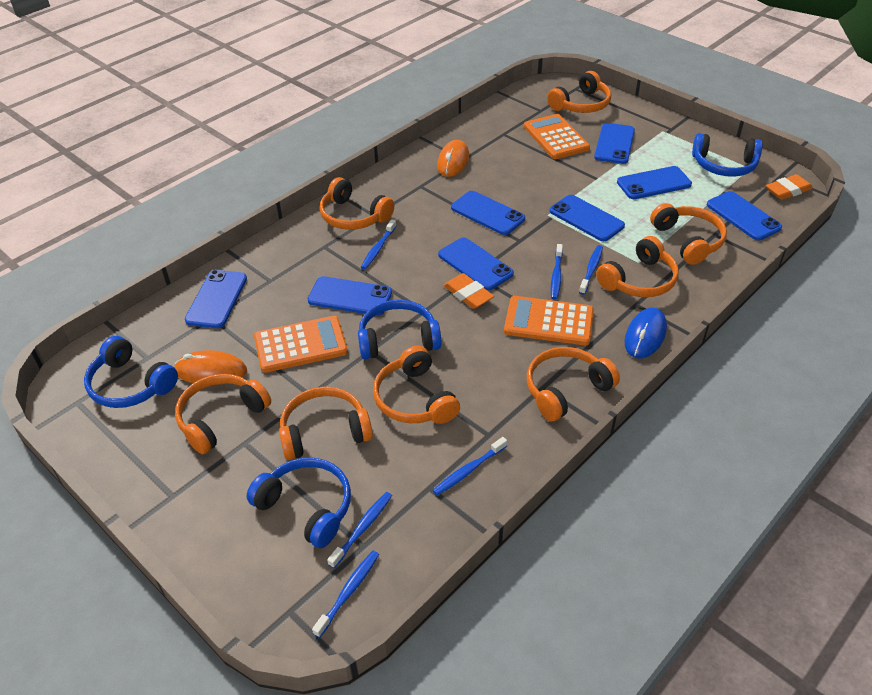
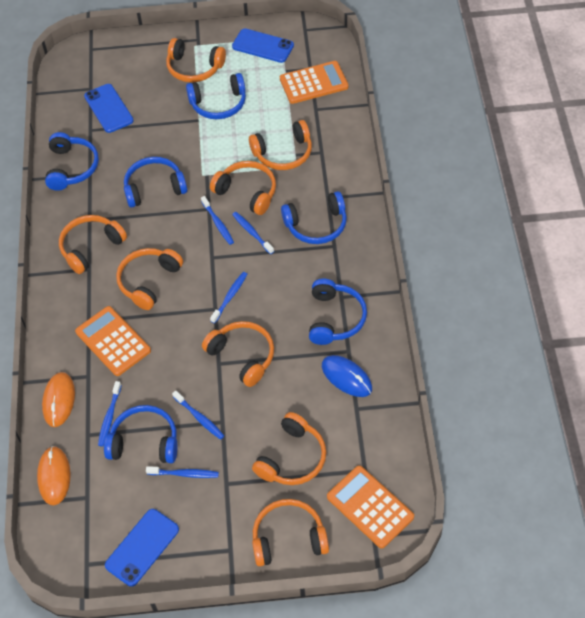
blue headphones: 4 -> 6
blue phone: 8 -> 3
orange eraser: 2 -> 0

